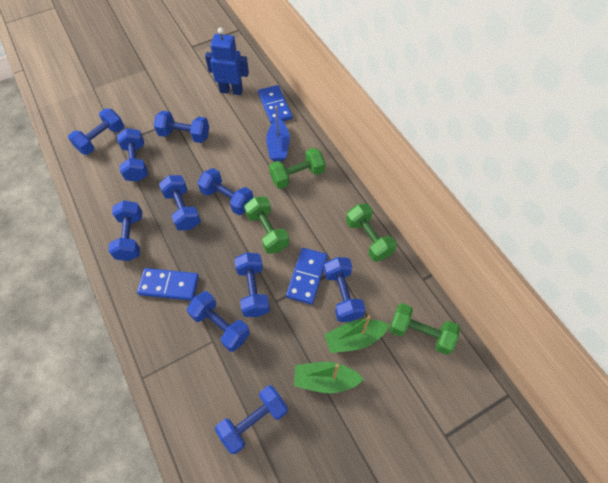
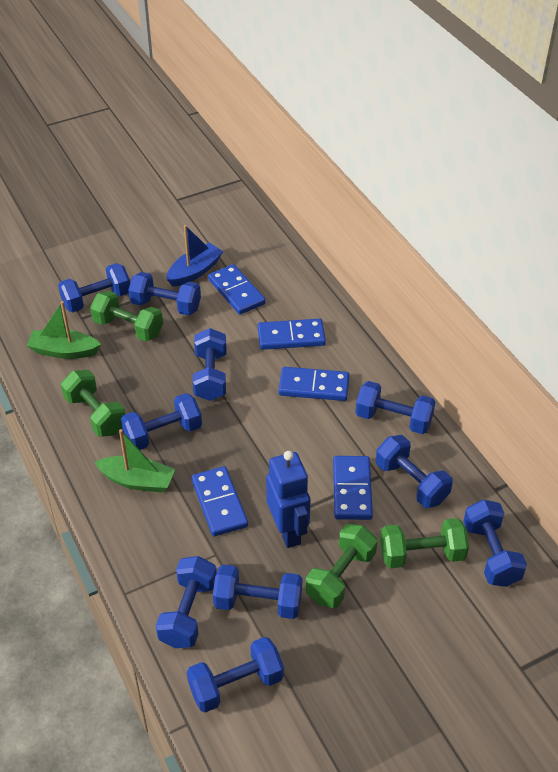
blue domino: 3 -> 5

